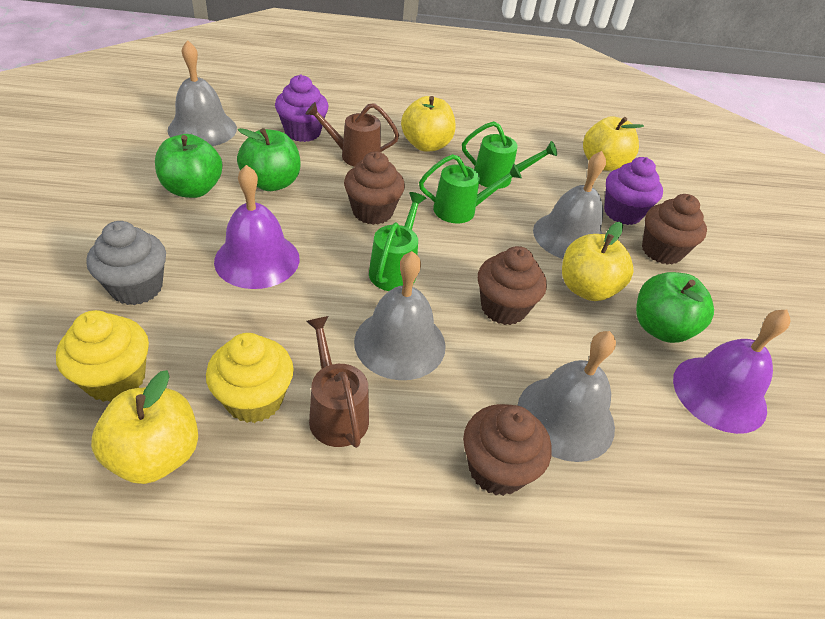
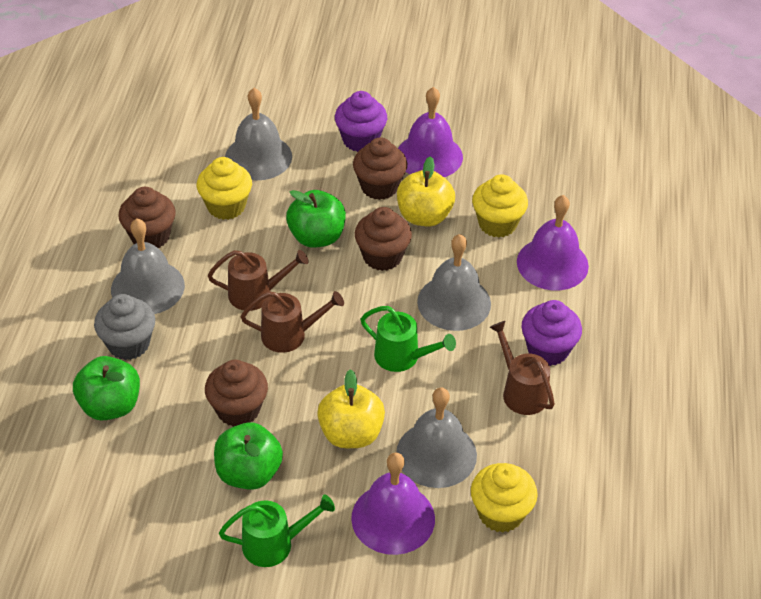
brown watering can: 2 -> 3
green watering can: 3 -> 2
purple bell: 2 -> 3
yellow apple: 4 -> 2
yellow cupcake: 2 -> 3

